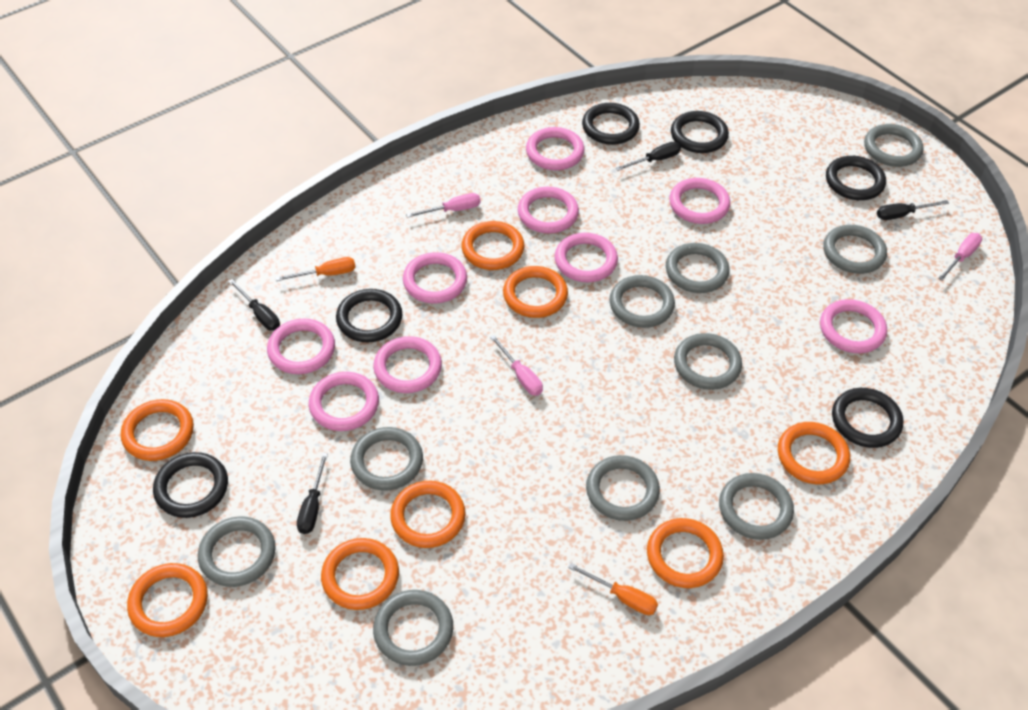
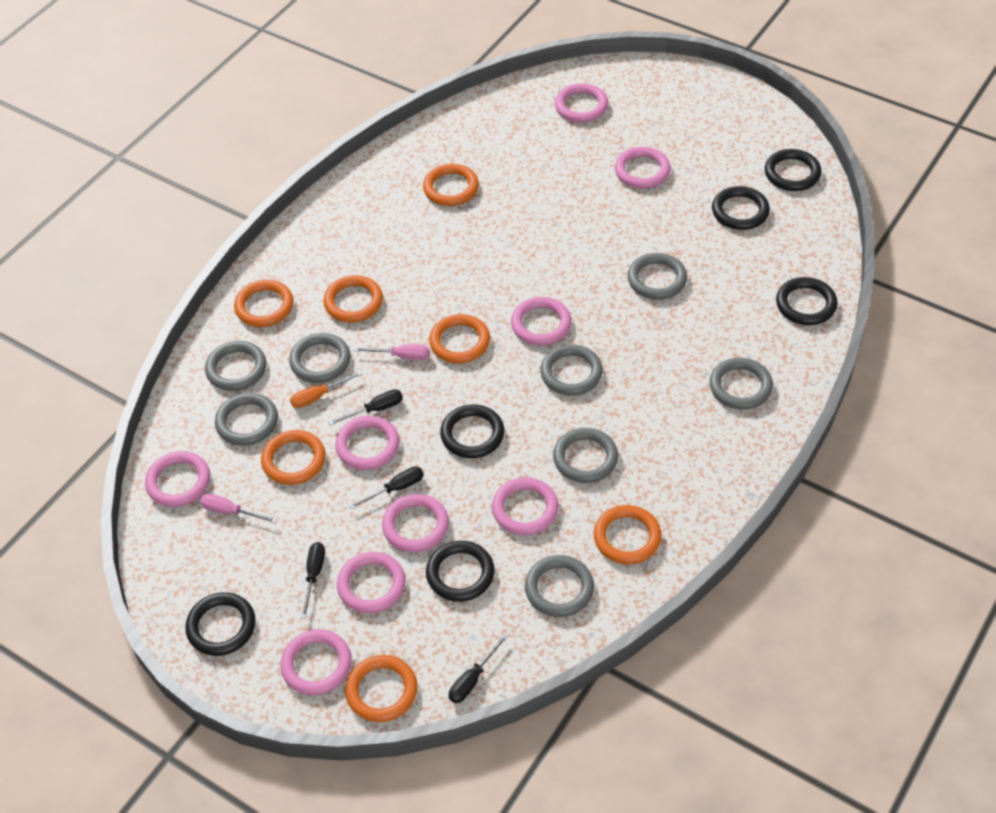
grey ring: 10 -> 8
orange ring: 8 -> 7
orange screwdriver: 2 -> 1
pink screwdriver: 3 -> 2

